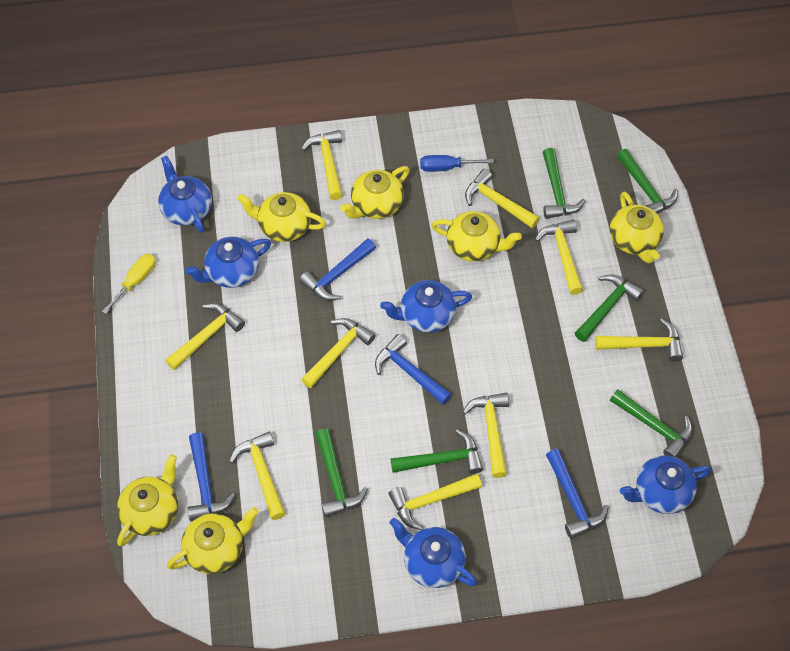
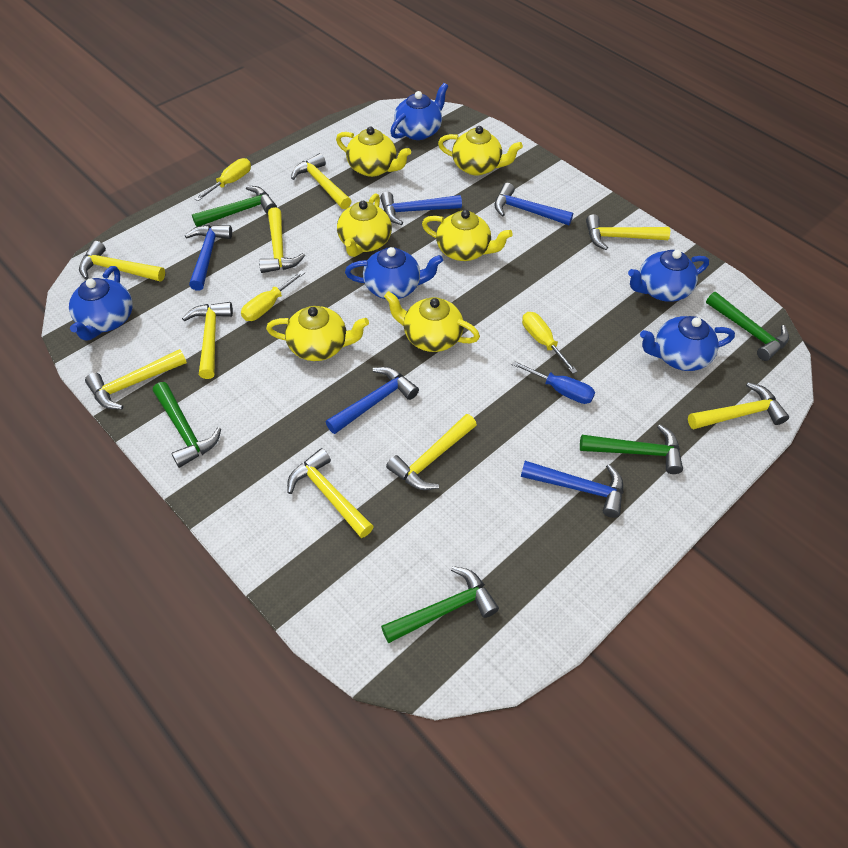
blue hammer: 4 -> 5
green hammer: 6 -> 5
yellow screwdriver: 1 -> 3

